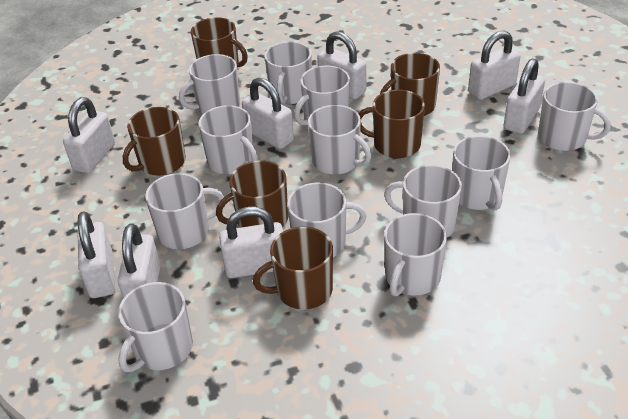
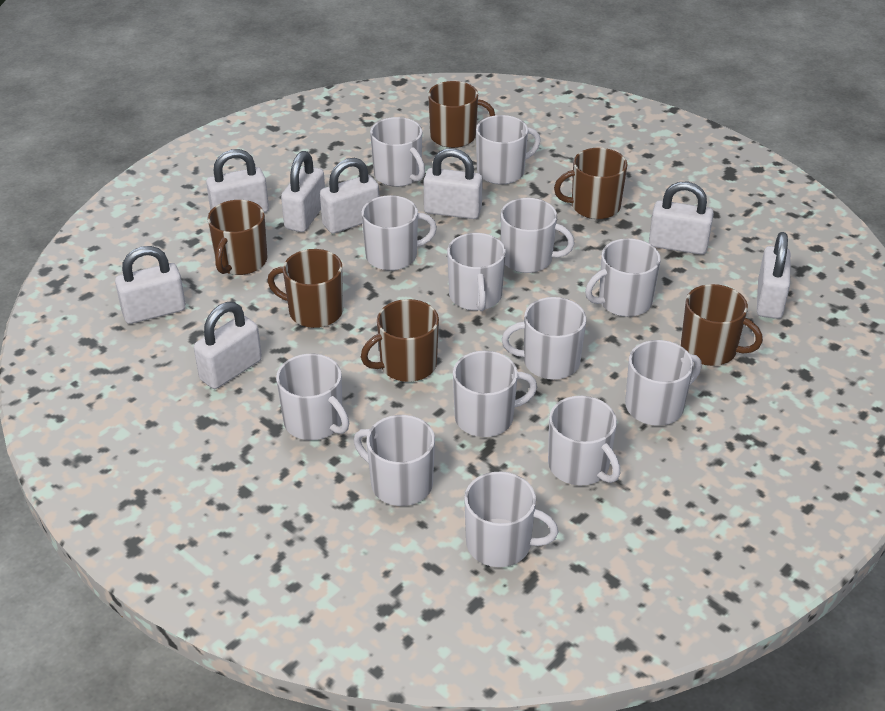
white mug: 12 -> 13

